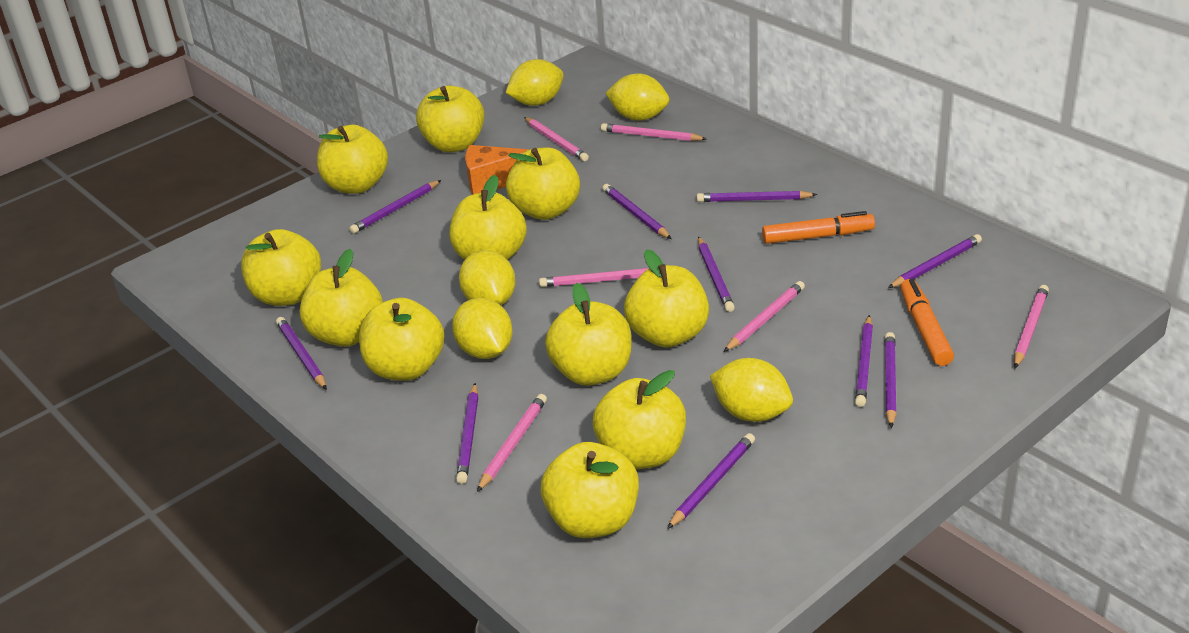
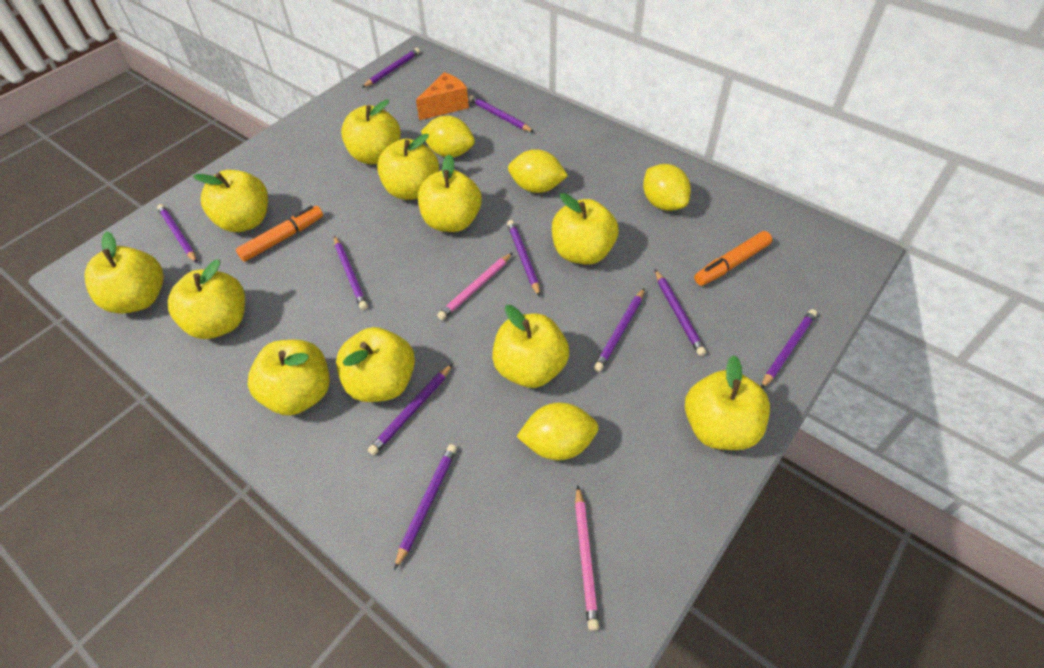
pink pencil: 6 -> 2
yellow lemon: 5 -> 4

